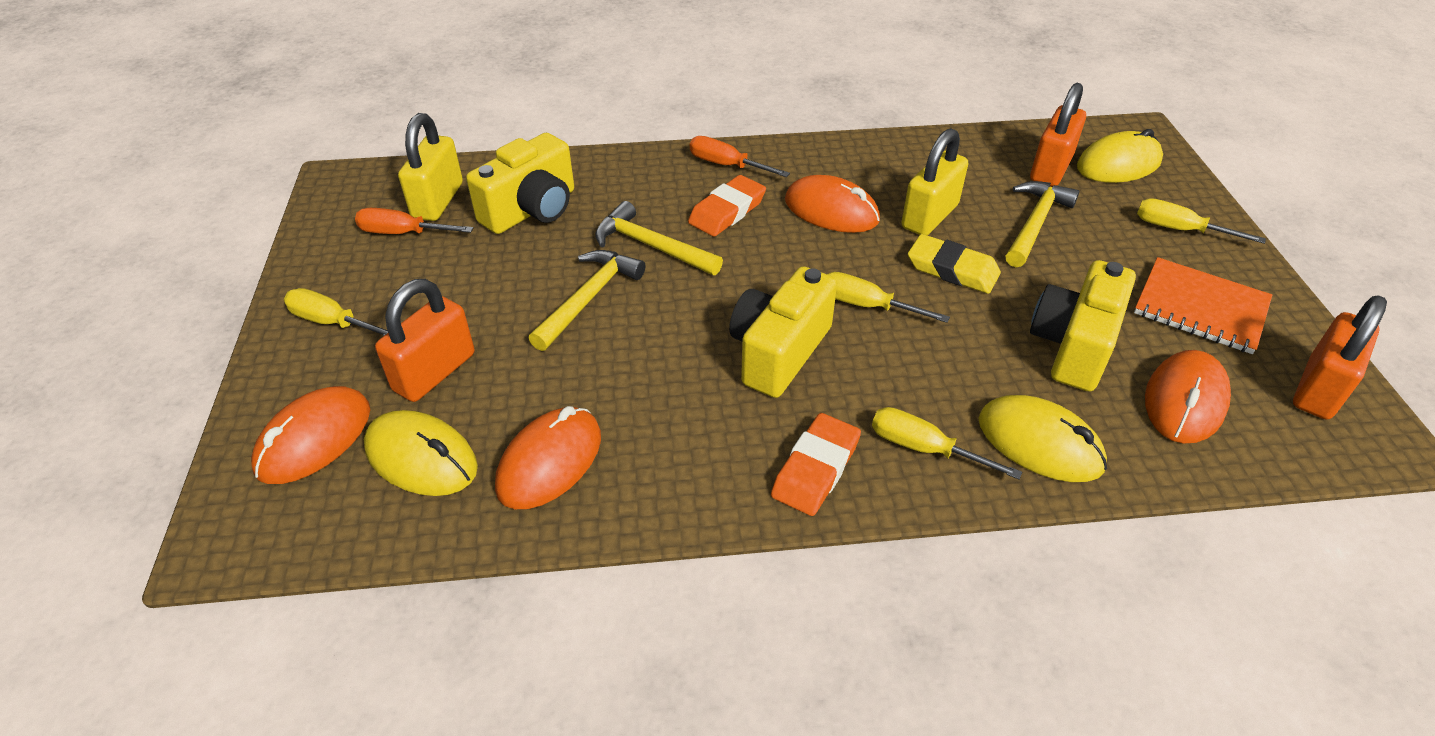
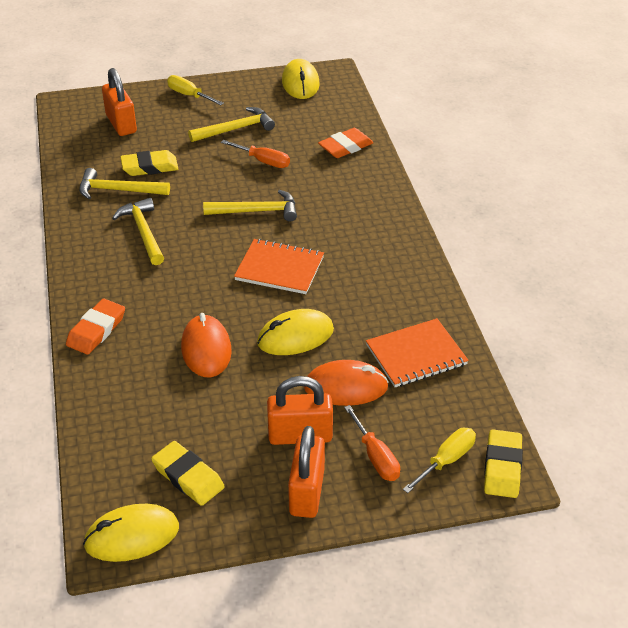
orange mouse: 4 -> 2
orange notebook: 1 -> 2
yellow camera: 3 -> 0
yellow eraser: 1 -> 3
yellow hammer: 3 -> 4
yellow padlock: 2 -> 0
yellow screwdriver: 4 -> 2

